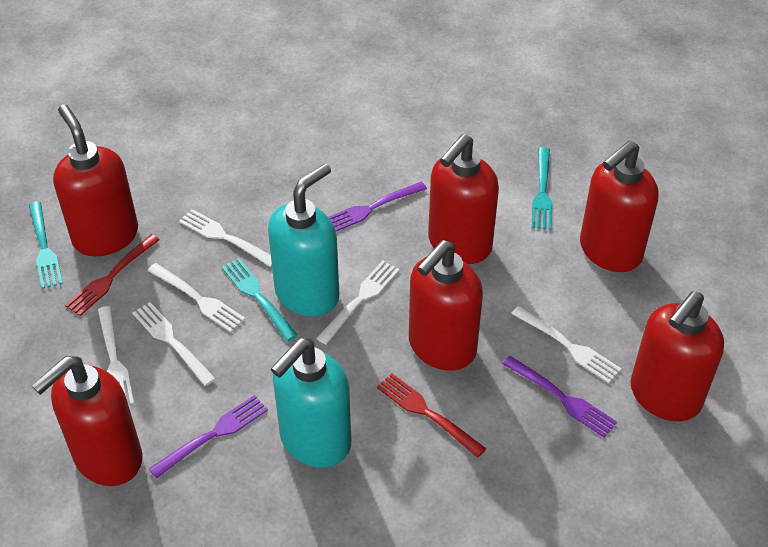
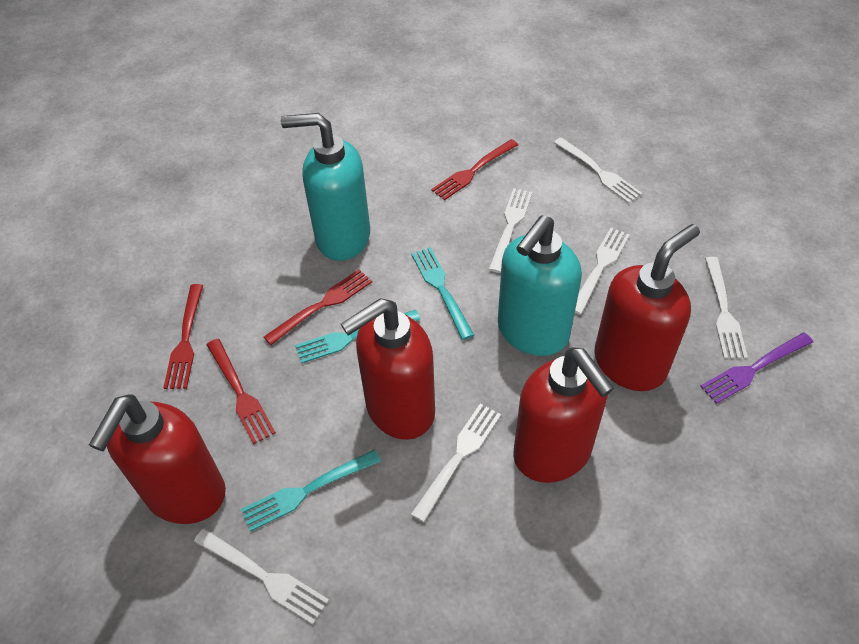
purple fork: 3 -> 1
red fork: 2 -> 4
red soap dispenser: 6 -> 4

